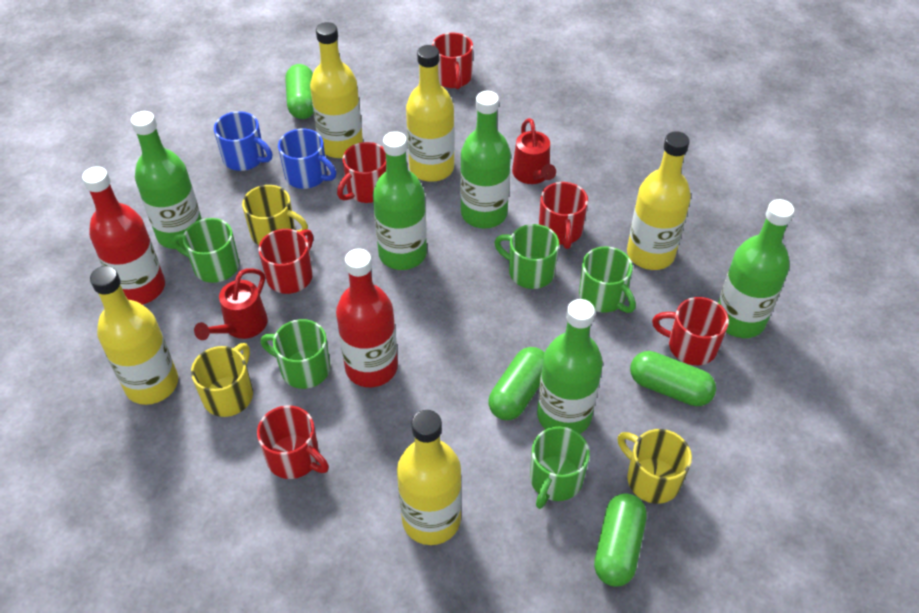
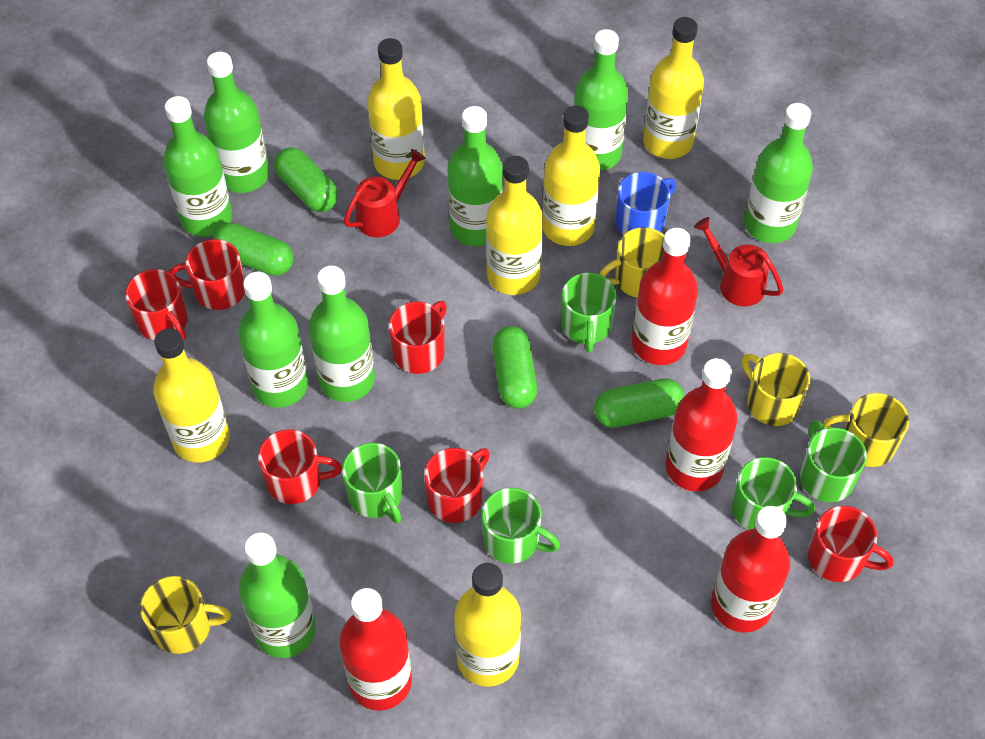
blue mug: 2 -> 1
green bottle: 5 -> 8
red bottle: 2 -> 4
yellow bottle: 5 -> 6
yellow mug: 3 -> 4

